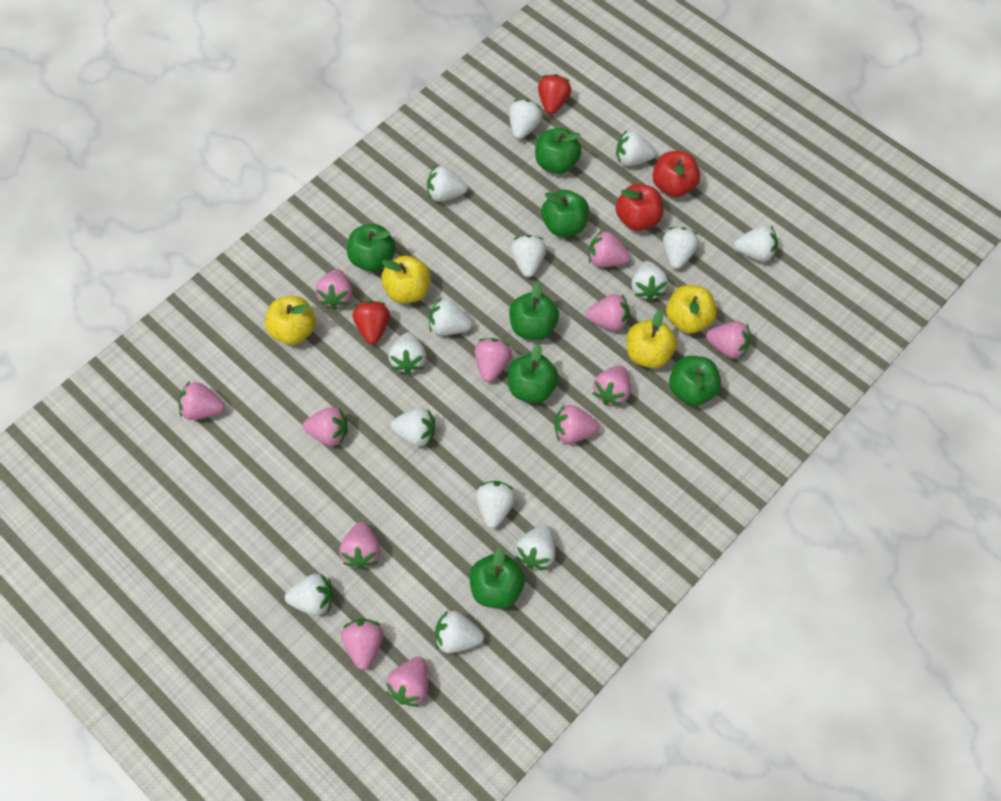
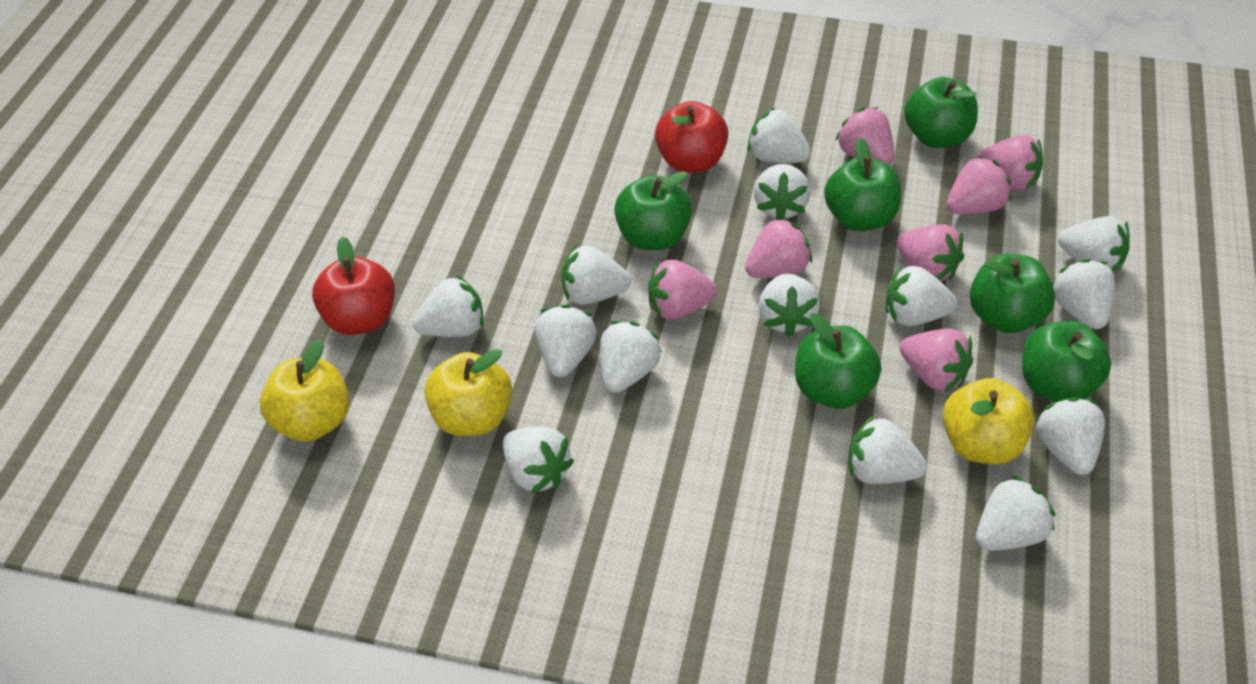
green apple: 7 -> 6
pink strawberry: 12 -> 7
red strawberry: 2 -> 0
yellow apple: 4 -> 3

